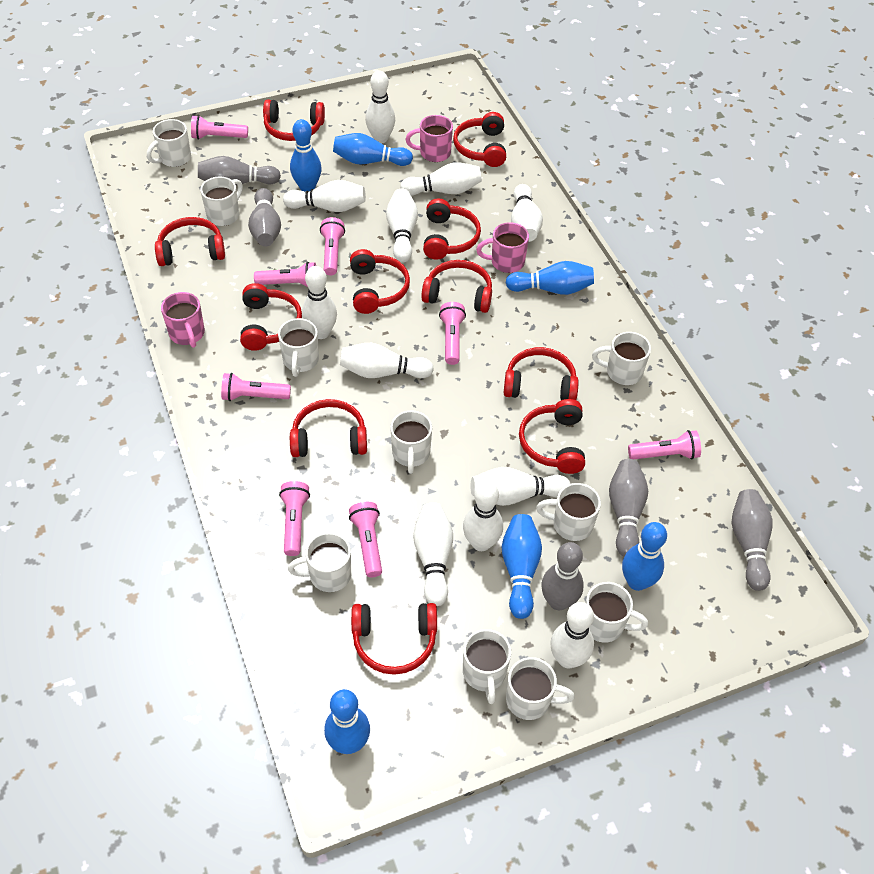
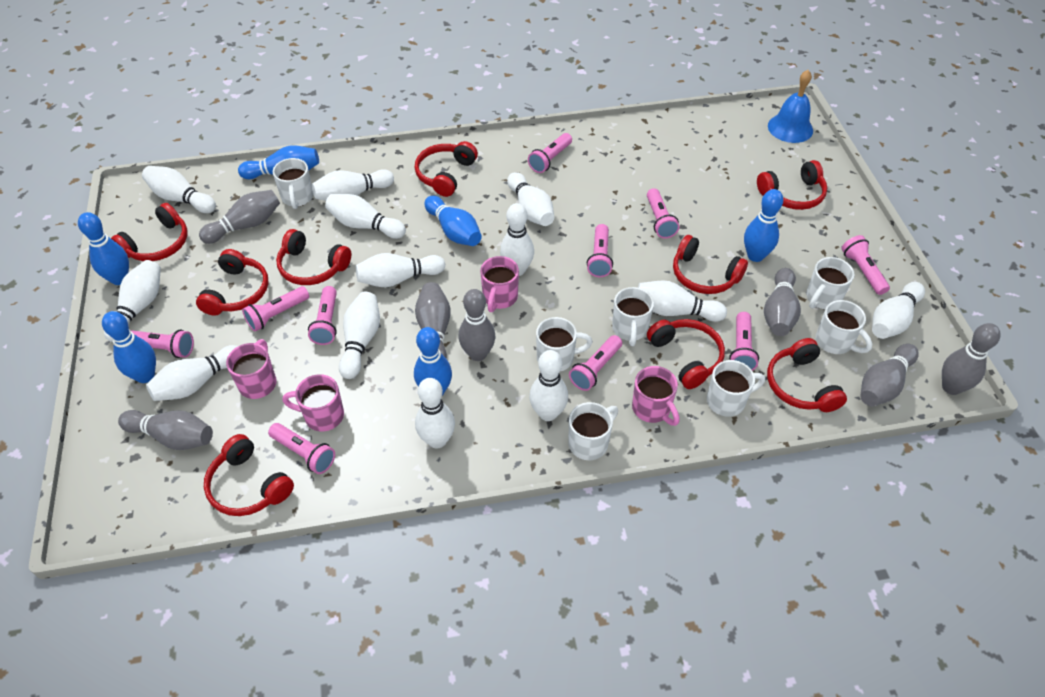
blue bell: 0 -> 1
grey bowling pin: 5 -> 7
pink flashlight: 8 -> 10
pink mug: 3 -> 4
red headphones: 11 -> 9
white bowling pin: 11 -> 13
white mug: 10 -> 7

